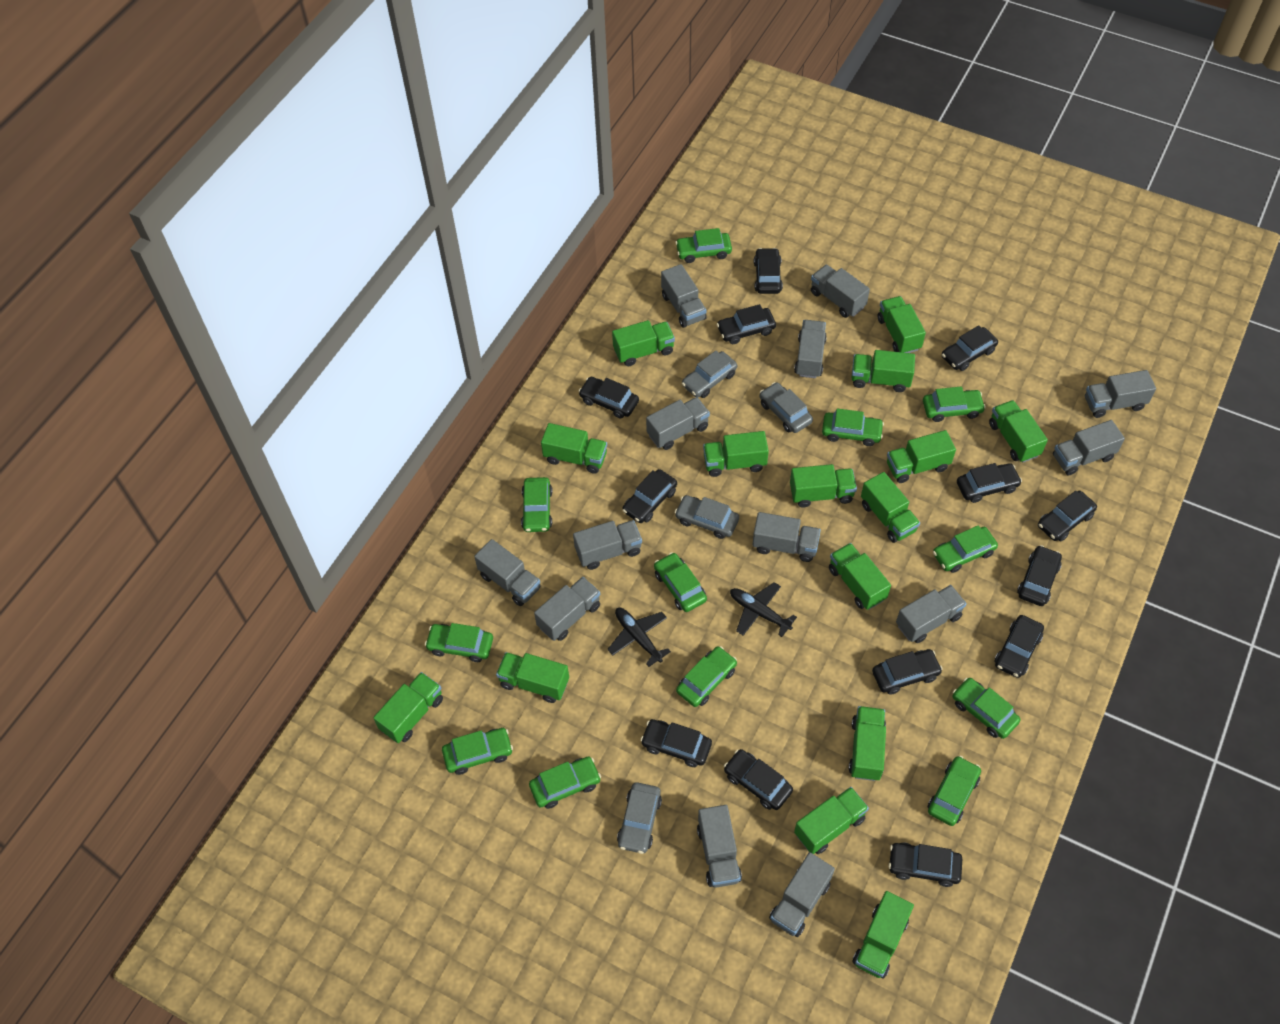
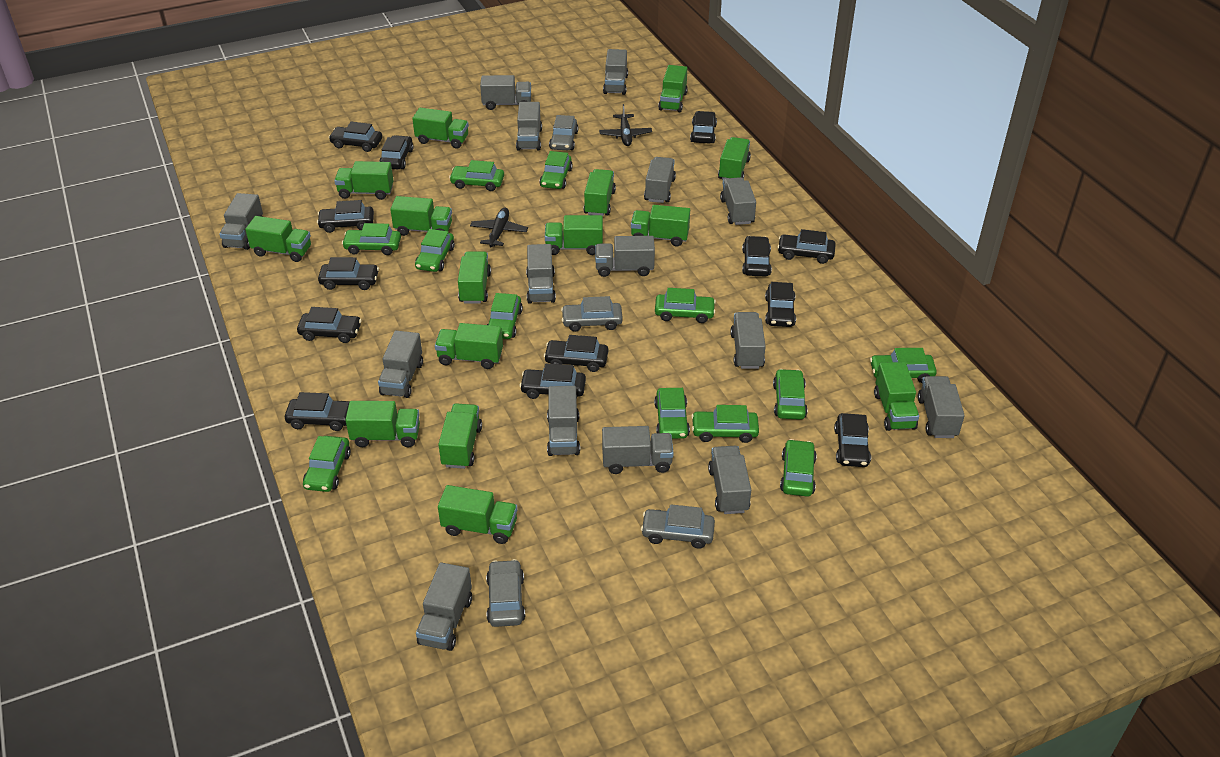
grey truck: 13 -> 15

